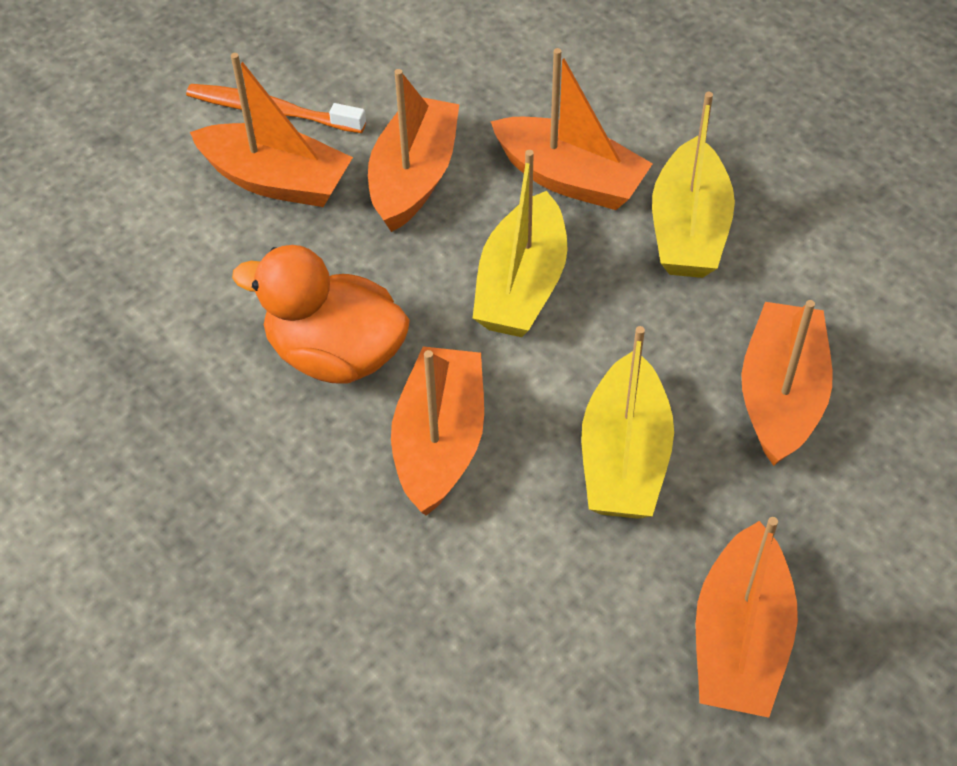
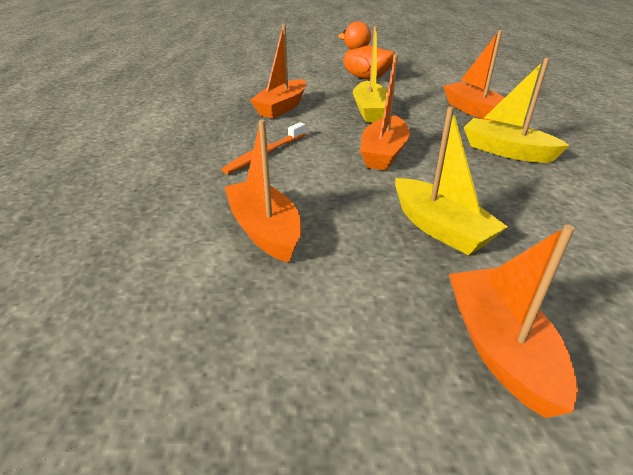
orange boat: 6 -> 5

